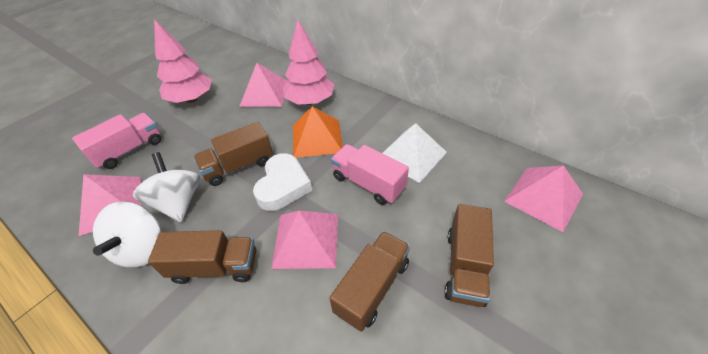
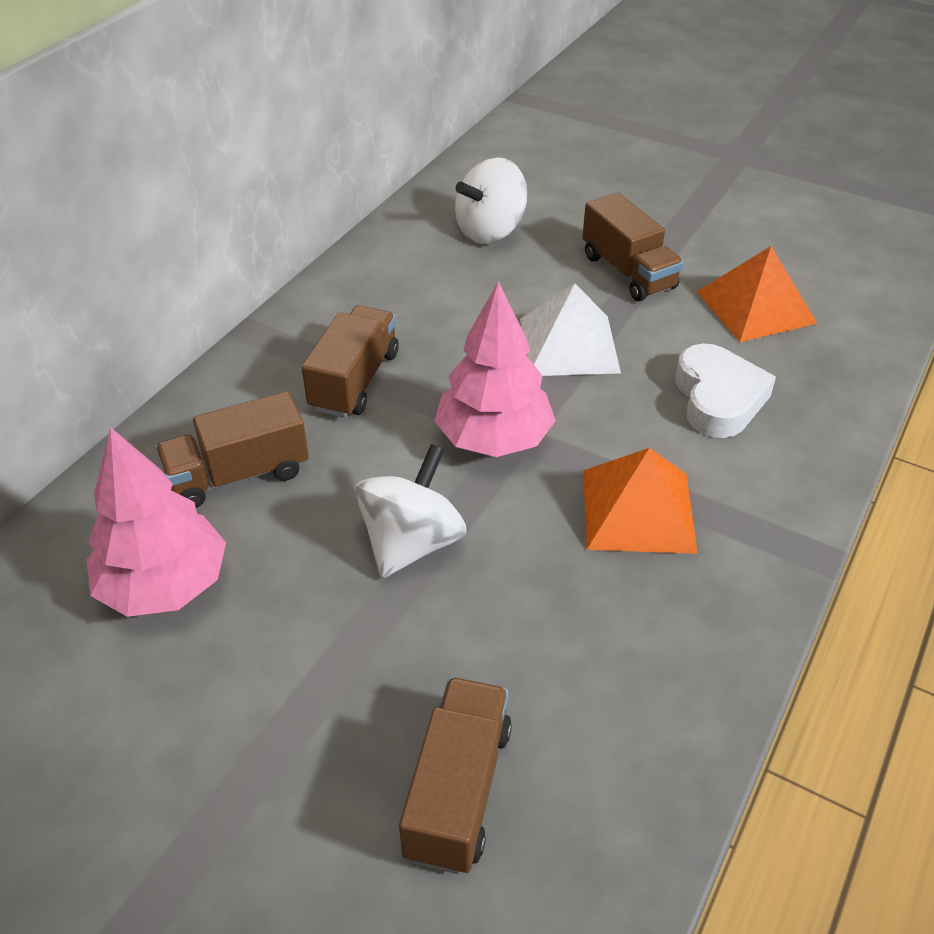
orange pyramid: 1 -> 2
pink pyramid: 4 -> 0
pink truck: 2 -> 0

